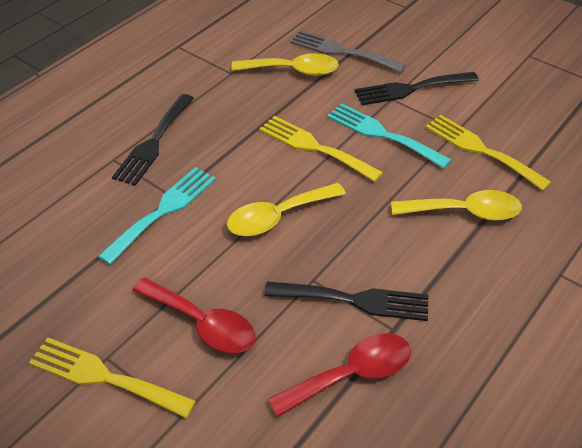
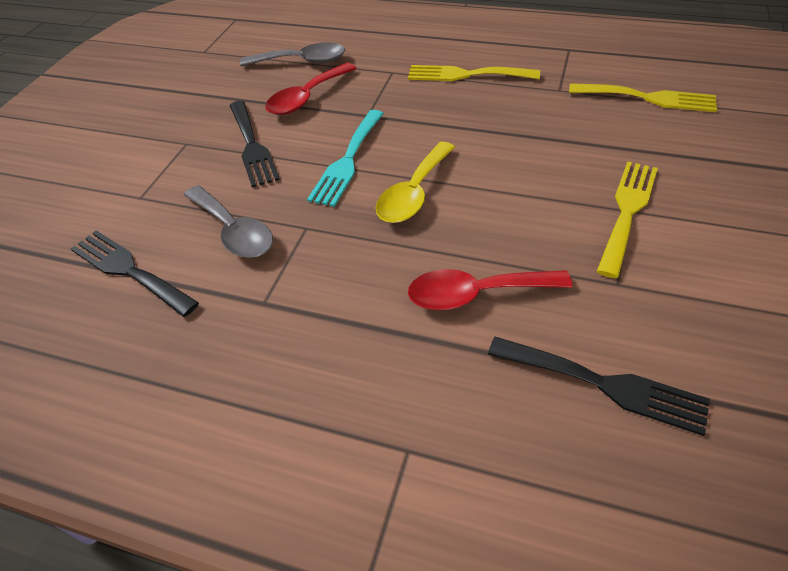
grey fork: 1 -> 0
grey spoon: 0 -> 2
turquoise fork: 2 -> 1
yellow spoon: 3 -> 1

